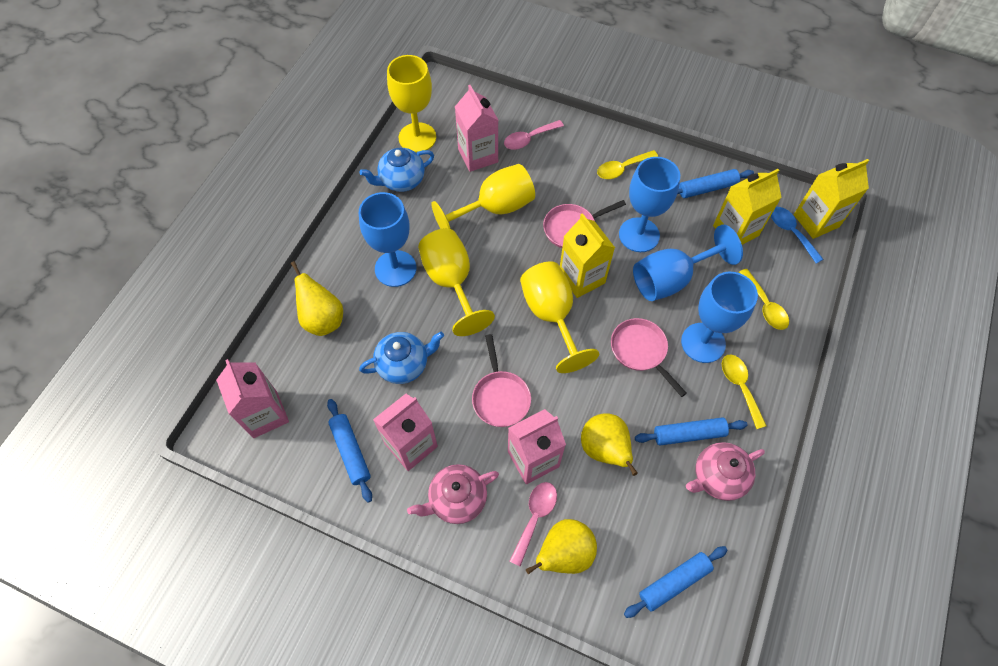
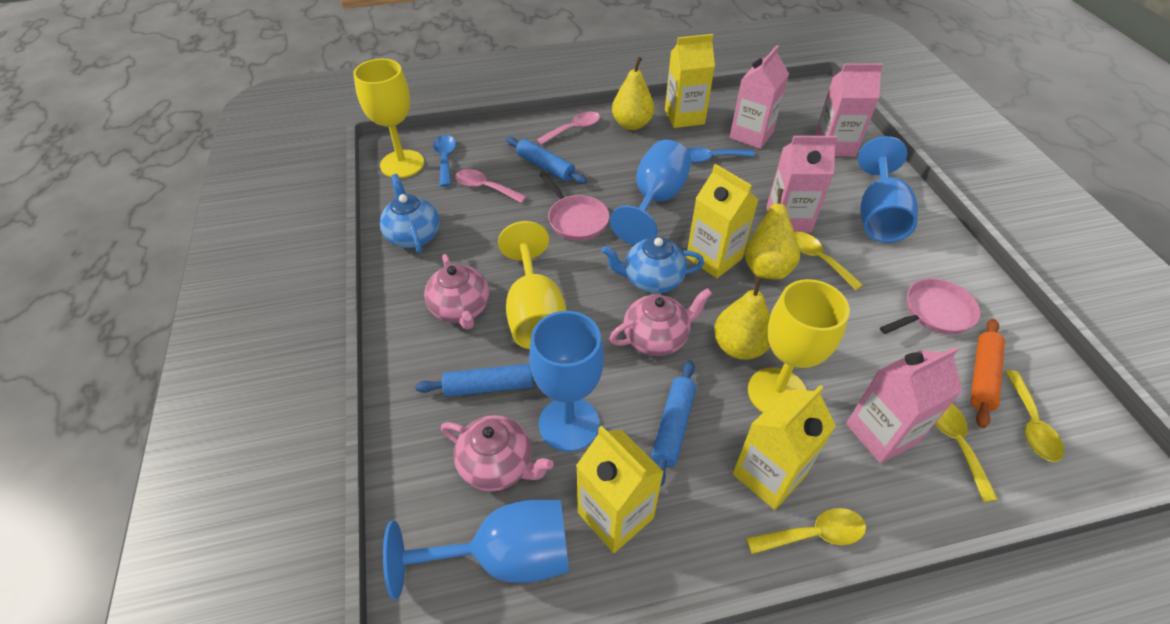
blue rolling pin: 4 -> 3
blue spoon: 1 -> 2
orange rolling pin: 0 -> 1
pink pan: 3 -> 2
pink teapot: 2 -> 3
yellow carton: 3 -> 4
yellow goblet: 4 -> 3
yellow spoon: 3 -> 4

